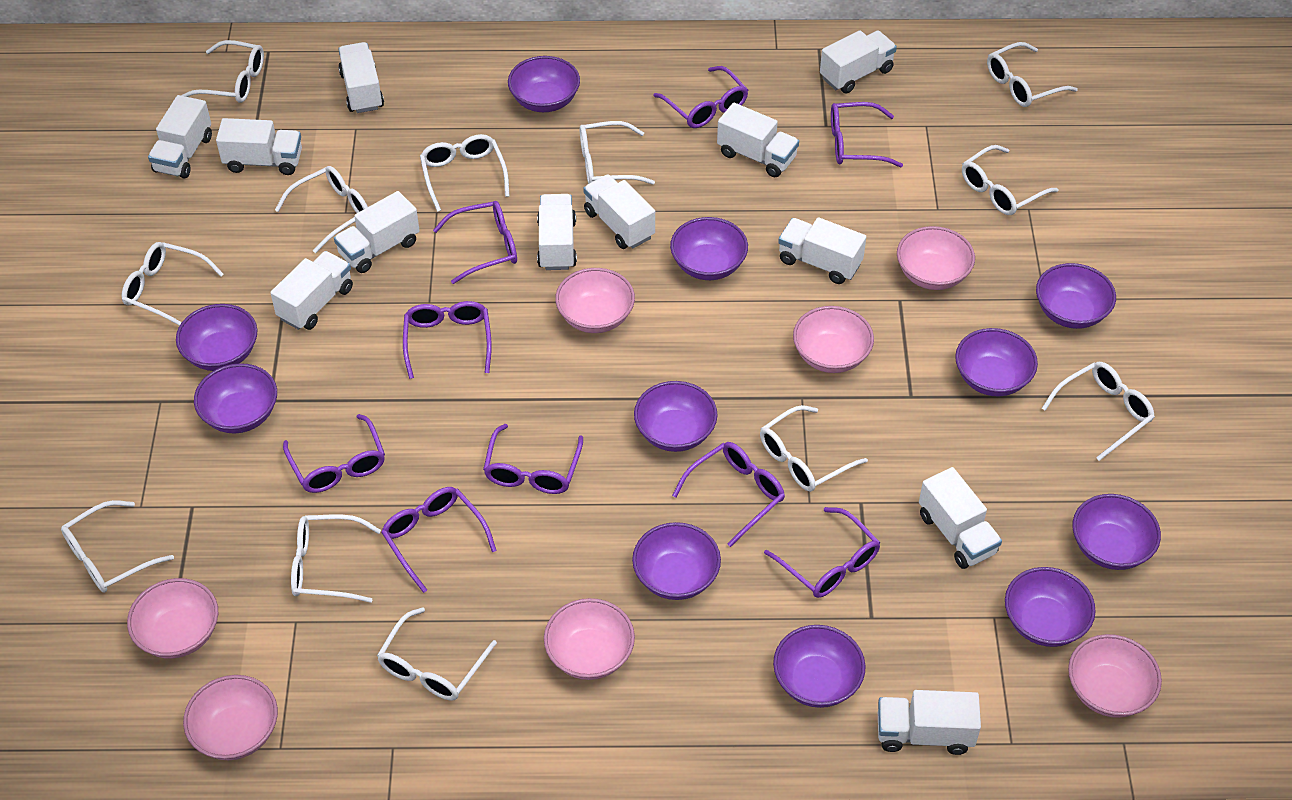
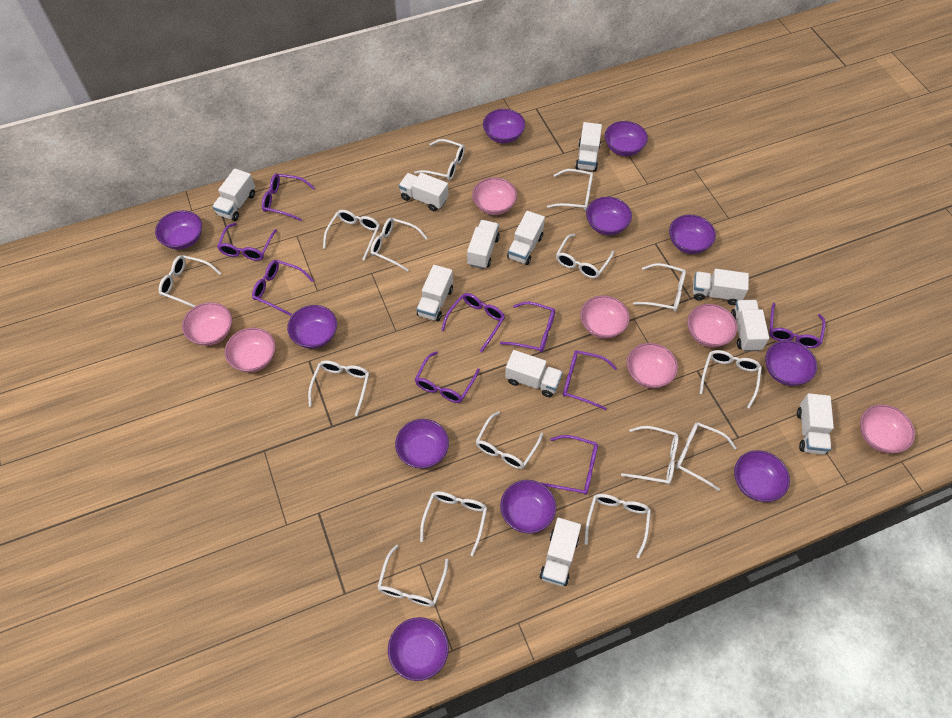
white glasses: 12 -> 15
white truck: 12 -> 11

